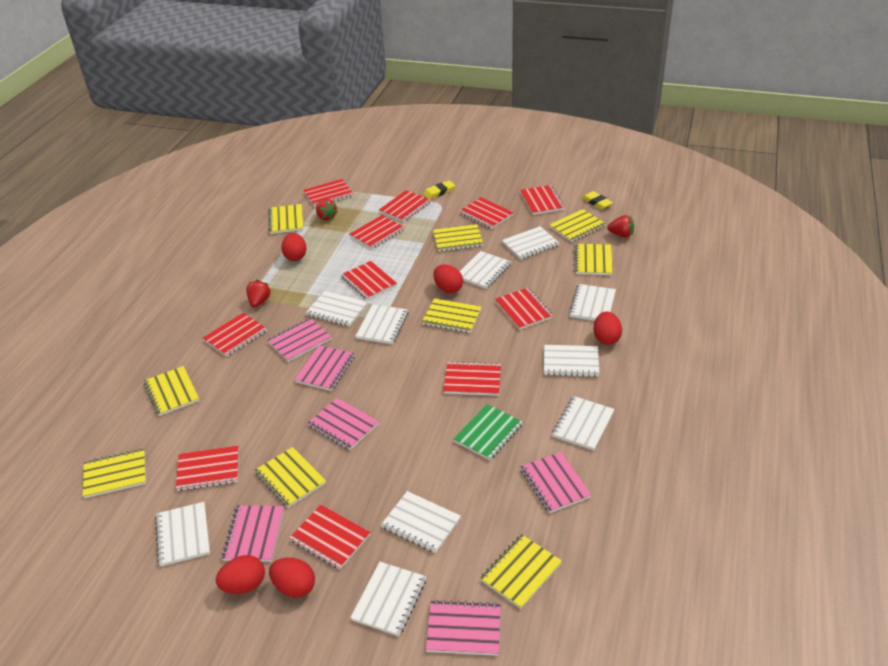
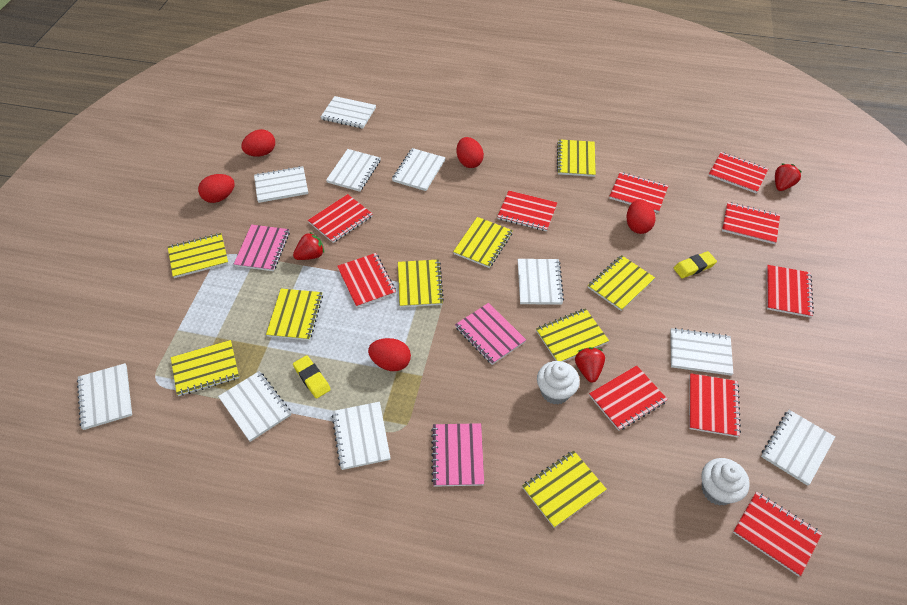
green notebook: 1 -> 0
pink notebook: 6 -> 3
red notebook: 11 -> 10
white cupcake: 0 -> 2

